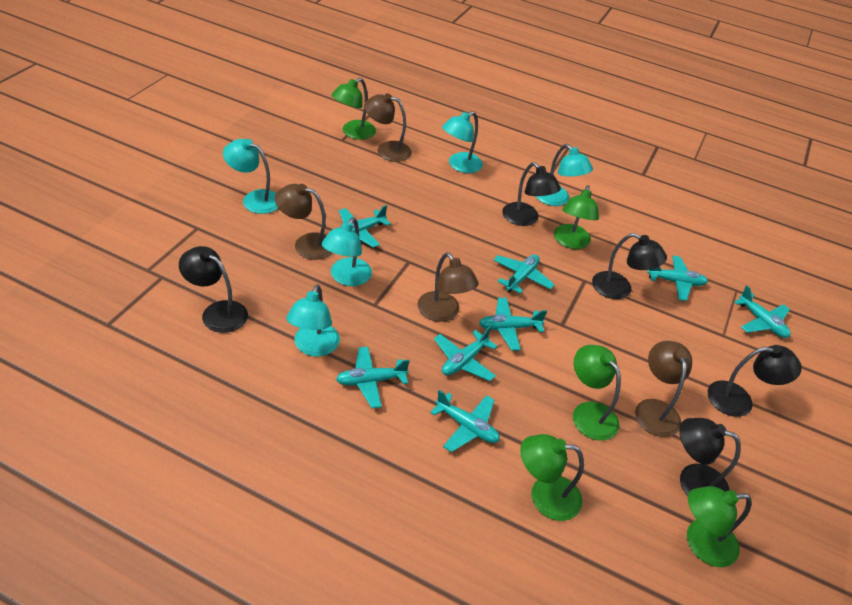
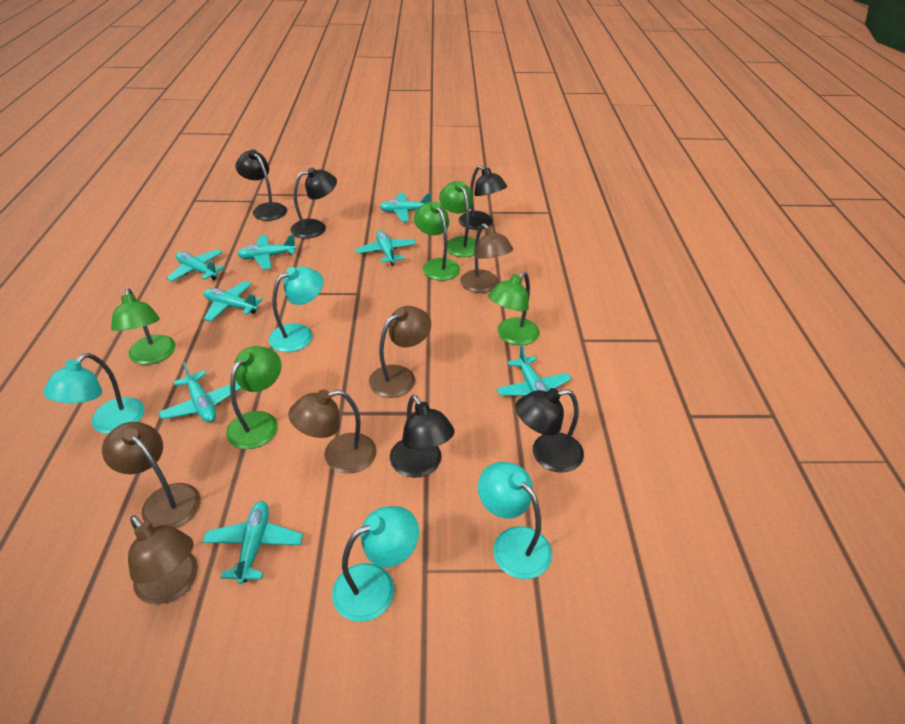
brown lamp: 4 -> 5
turquoise lamp: 5 -> 4

